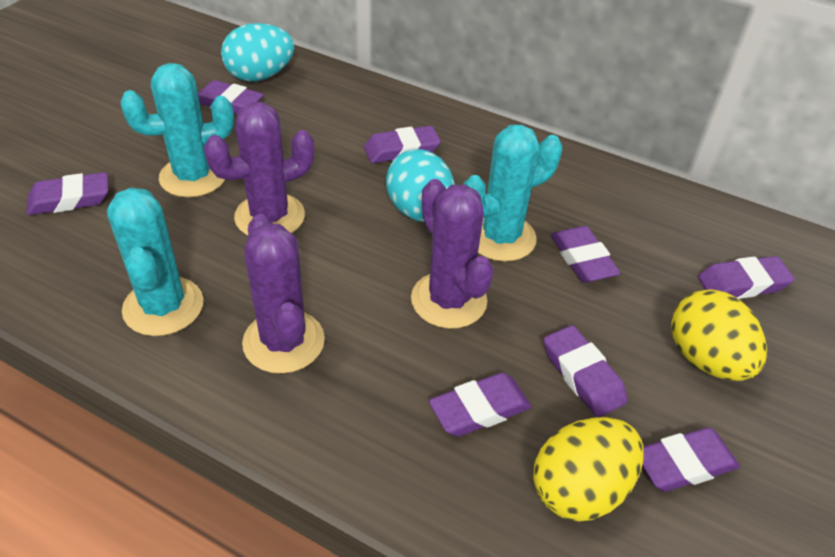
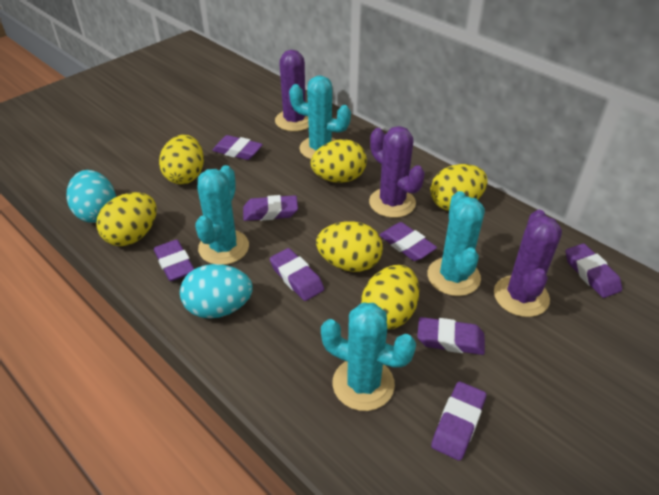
turquoise cactus: 3 -> 4
yellow egg: 2 -> 6

